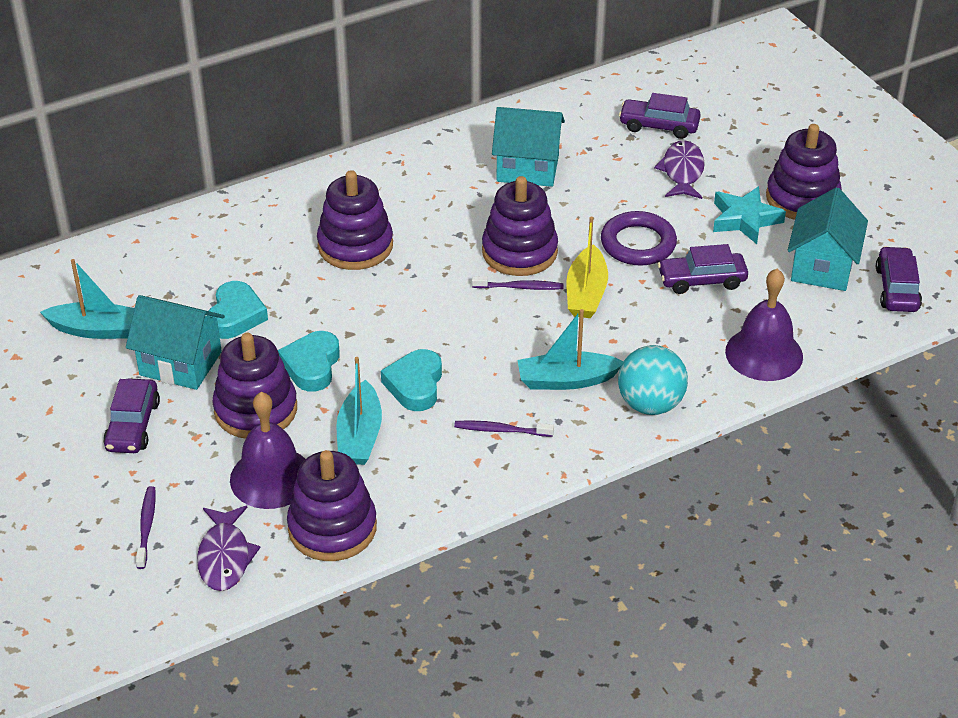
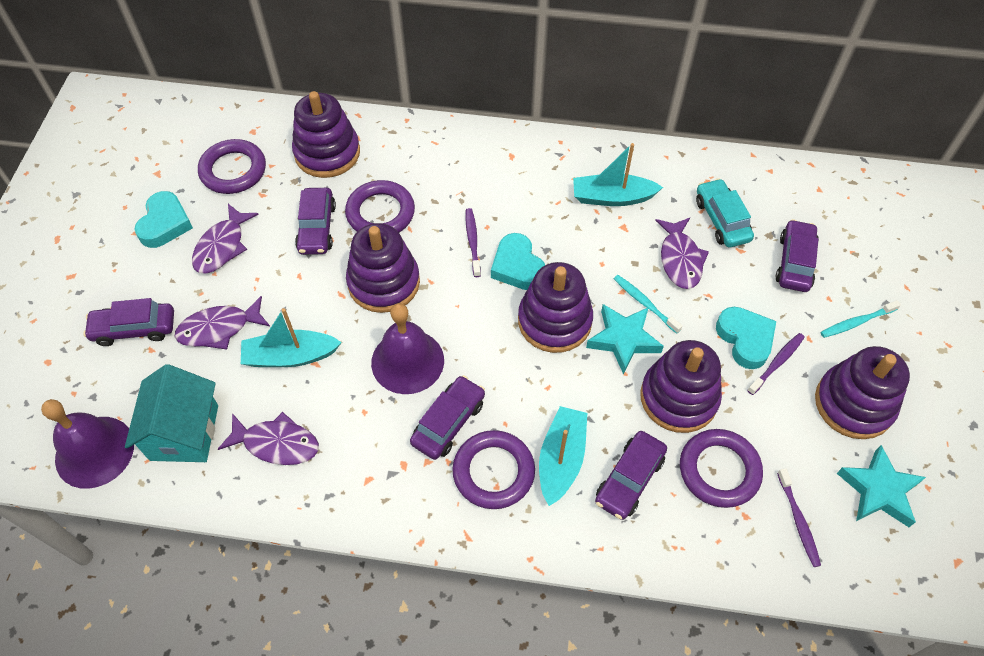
purple car: 4 -> 5
purple fish: 2 -> 4
purple ring: 1 -> 4
turquoise ball: 1 -> 0
turquoise car: 0 -> 1
turquoise house: 3 -> 1
turquoise star: 1 -> 2
turquoise toothbrush: 0 -> 2
yellow boat: 1 -> 0

